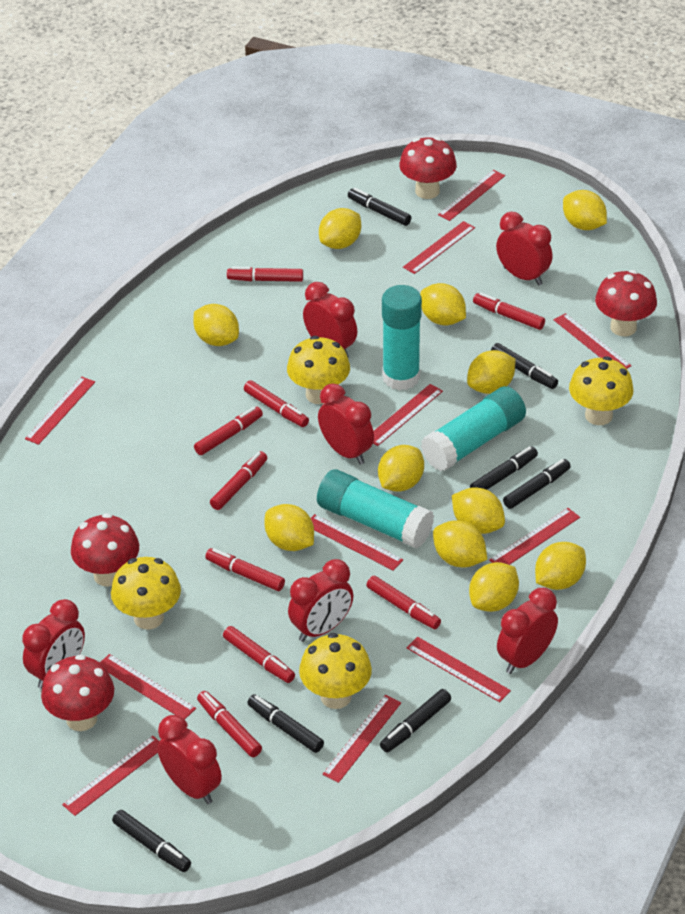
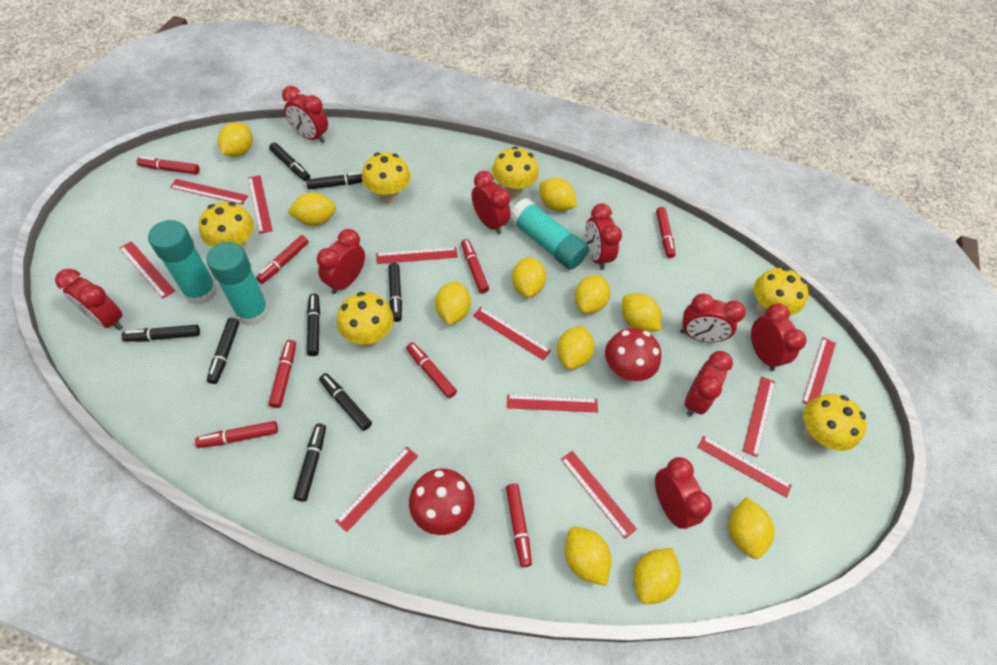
black marker: 7 -> 8
red clock: 7 -> 9
red marker: 9 -> 8
red mushroom: 4 -> 2
yellow mushroom: 4 -> 6

